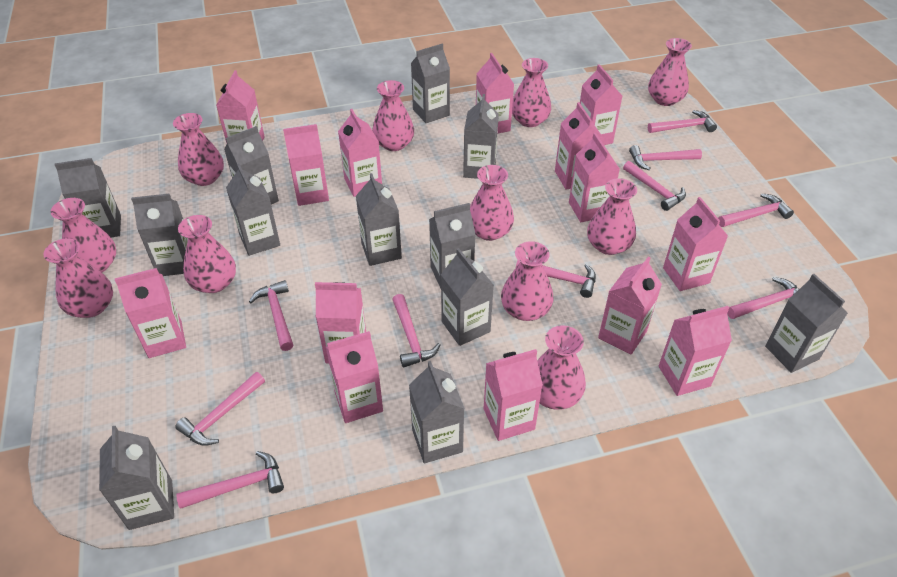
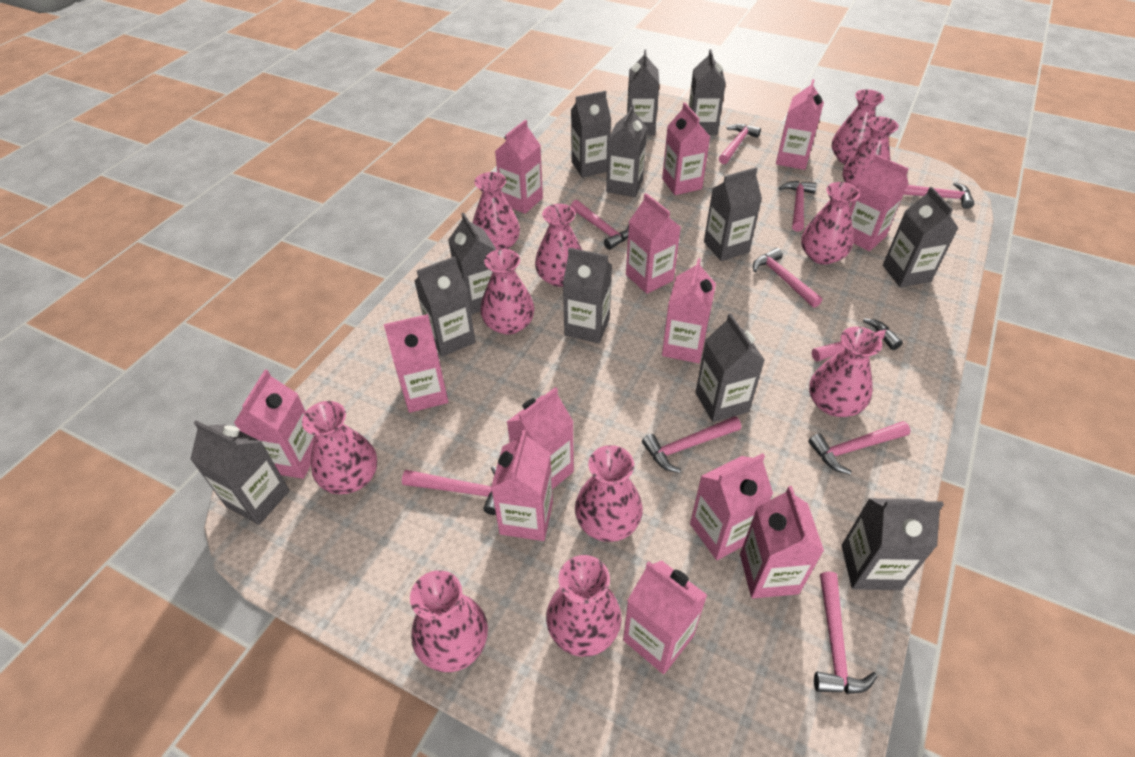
pink carton: 14 -> 13

